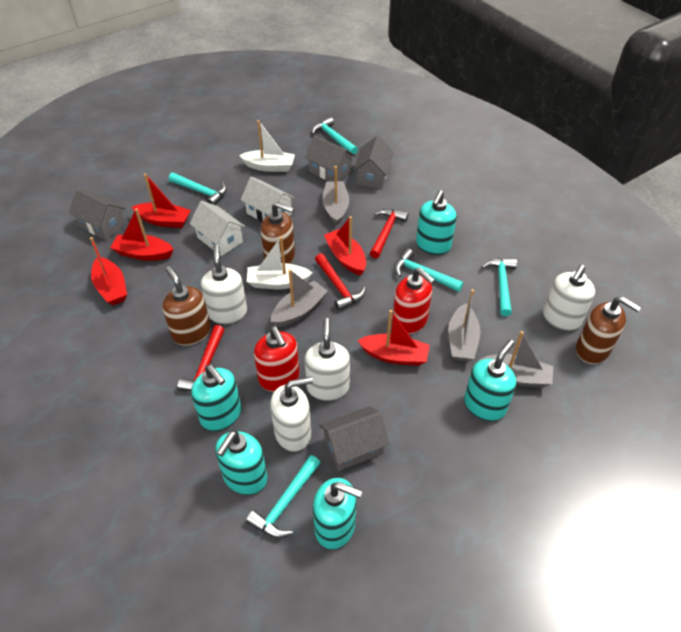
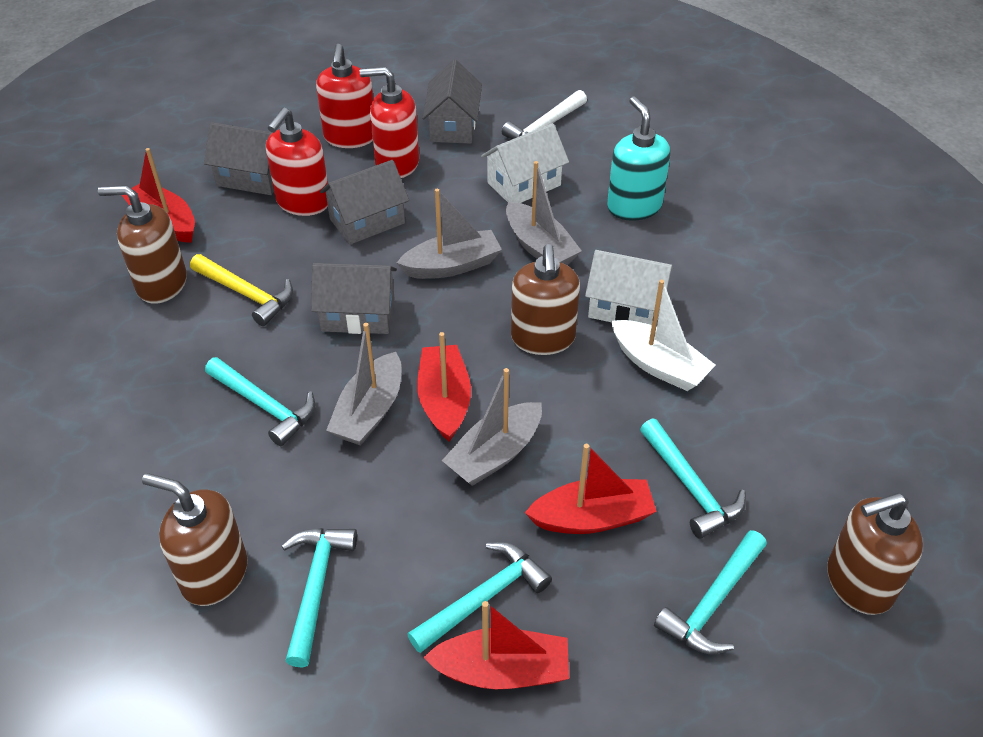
brown soap dispenser: 3 -> 4
red boat: 5 -> 4
red hammer: 3 -> 0
red soap dispenser: 2 -> 3
turquoise soap dispenser: 5 -> 1
white boat: 2 -> 1
white hammer: 0 -> 1
white soap dispenser: 4 -> 0
yellow hammer: 0 -> 1

